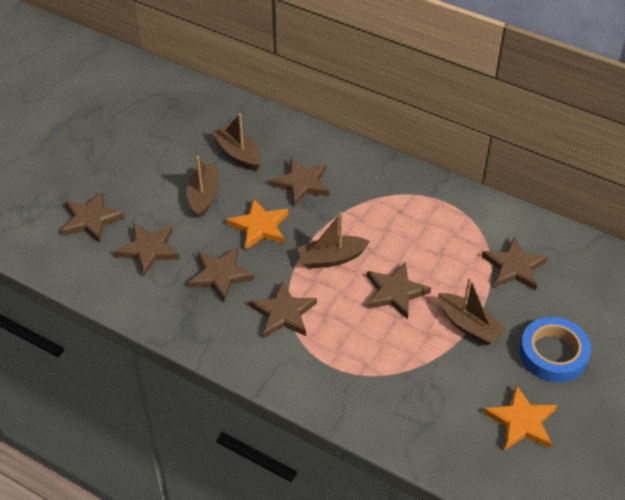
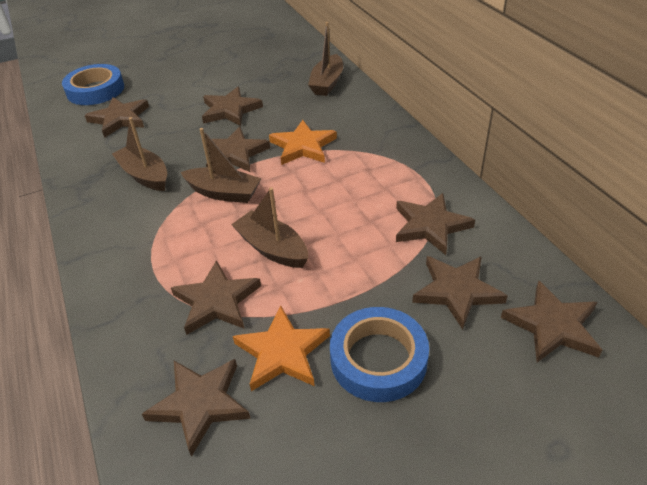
blue tape: 1 -> 2
brown star: 7 -> 8

